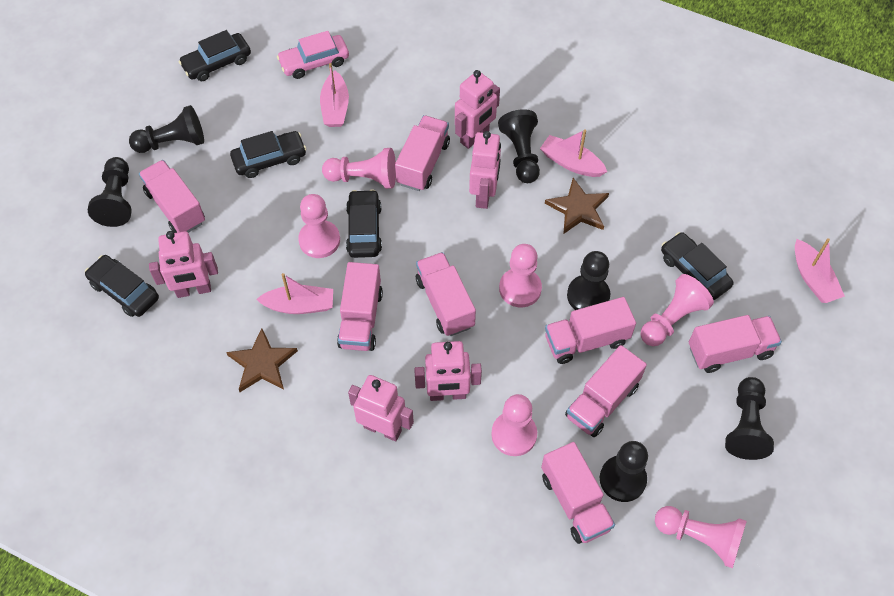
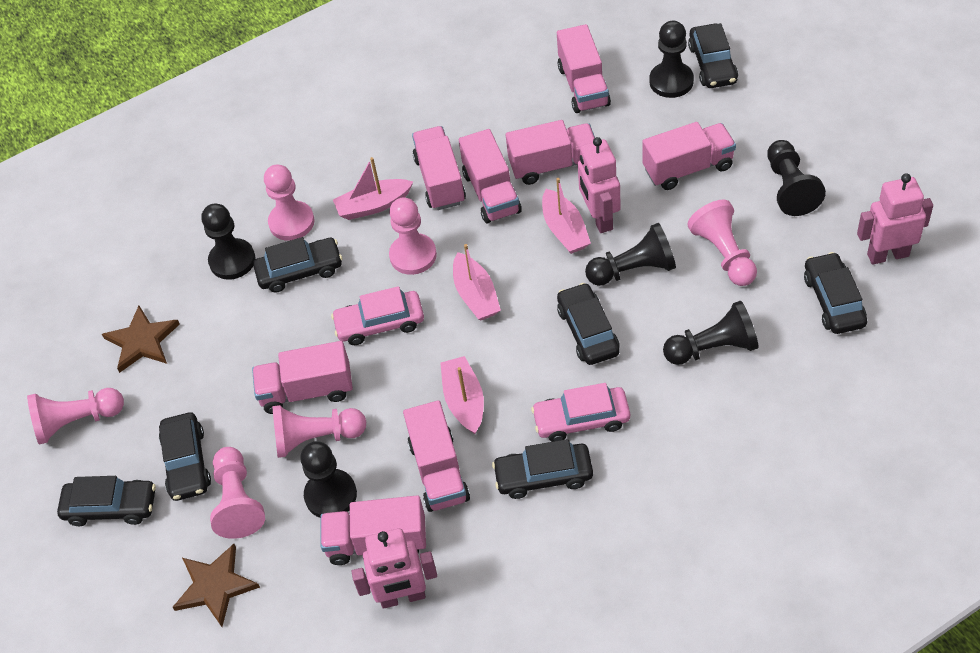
black car: 5 -> 7
pink car: 1 -> 2
pink robot: 5 -> 3

